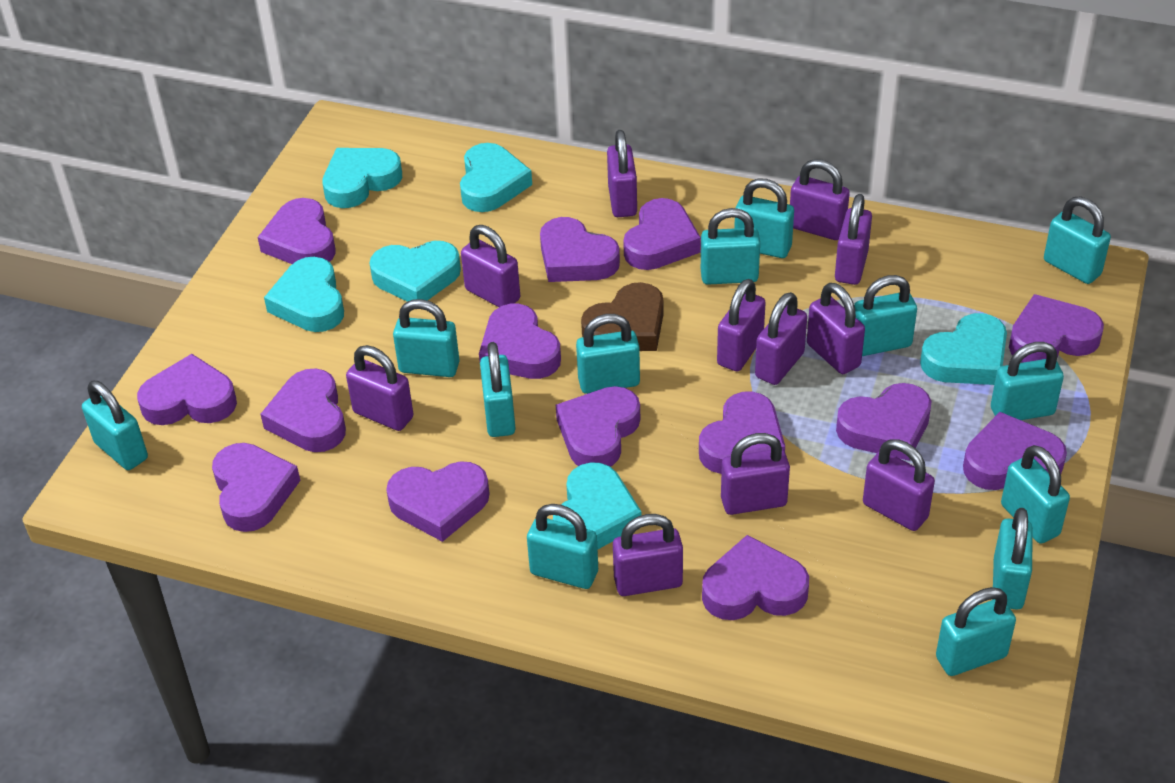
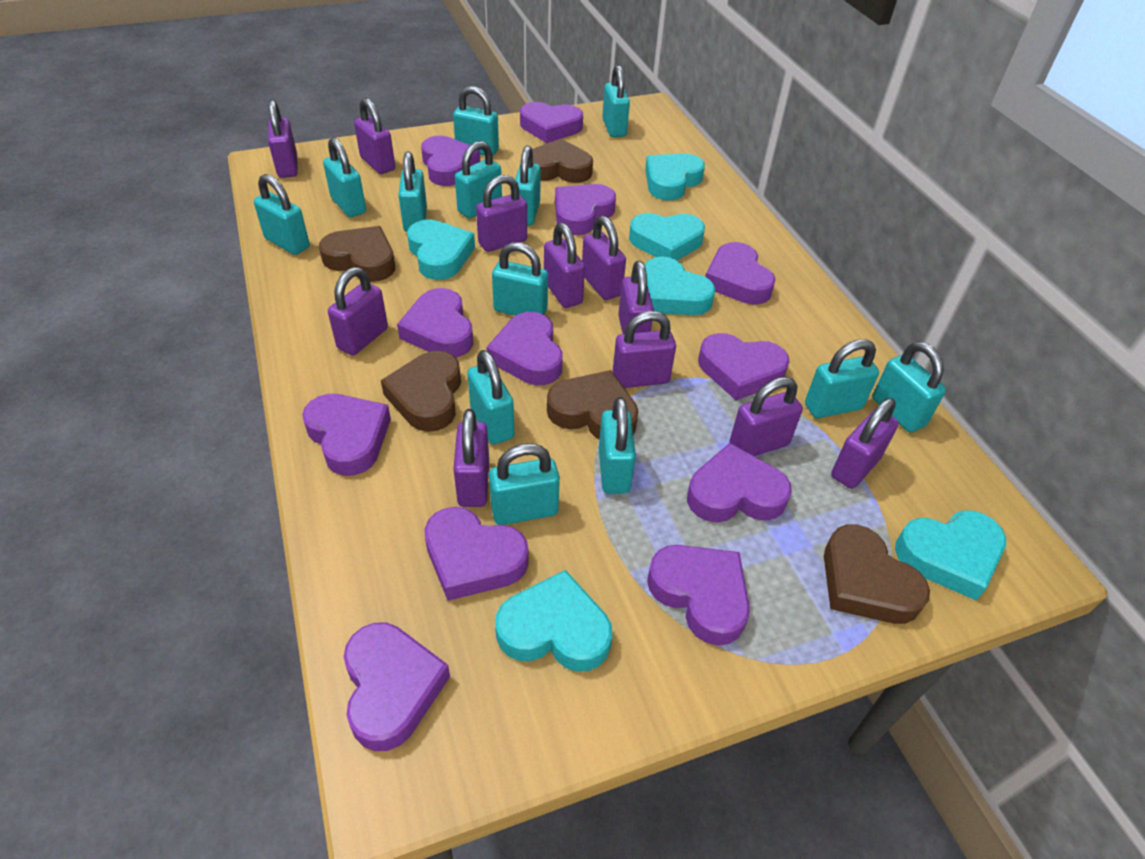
brown heart: 1 -> 5
purple heart: 14 -> 12

